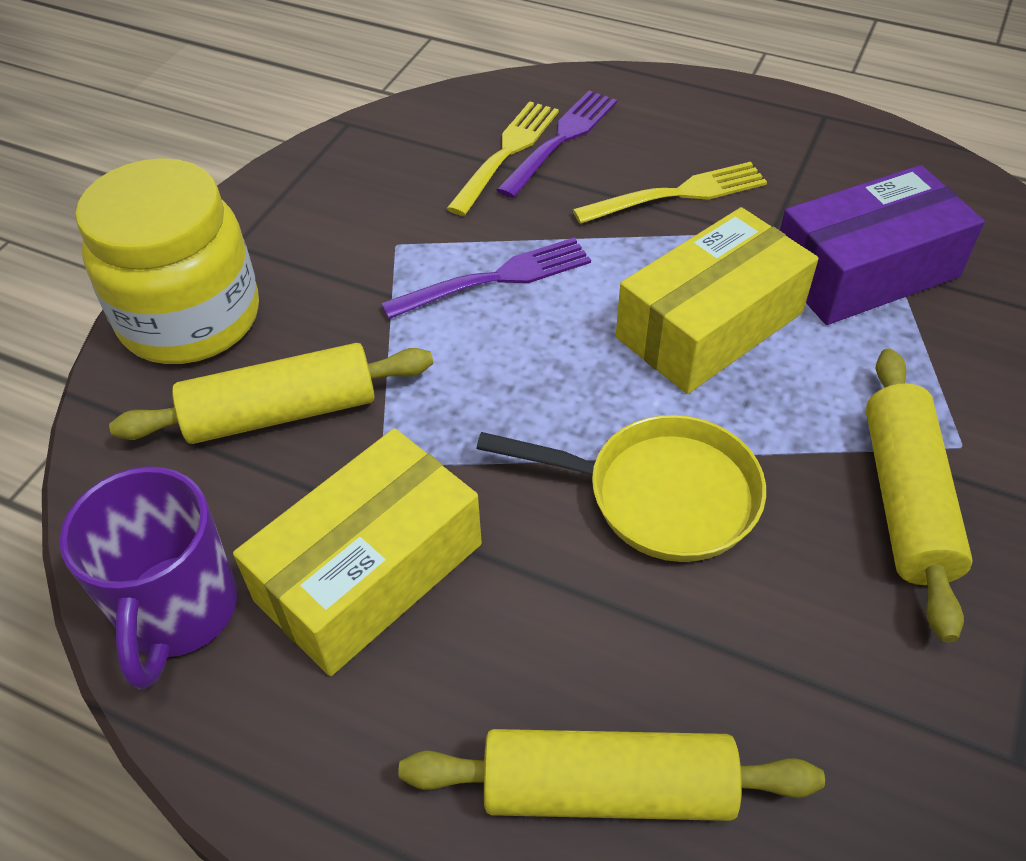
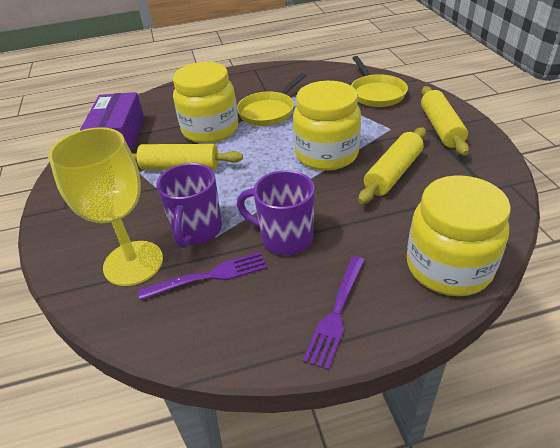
purple mug: 1 -> 2
yellow box: 2 -> 0
yellow fork: 2 -> 0
yellow goblet: 0 -> 1
yellow jar: 1 -> 3
yellow pan: 1 -> 2

